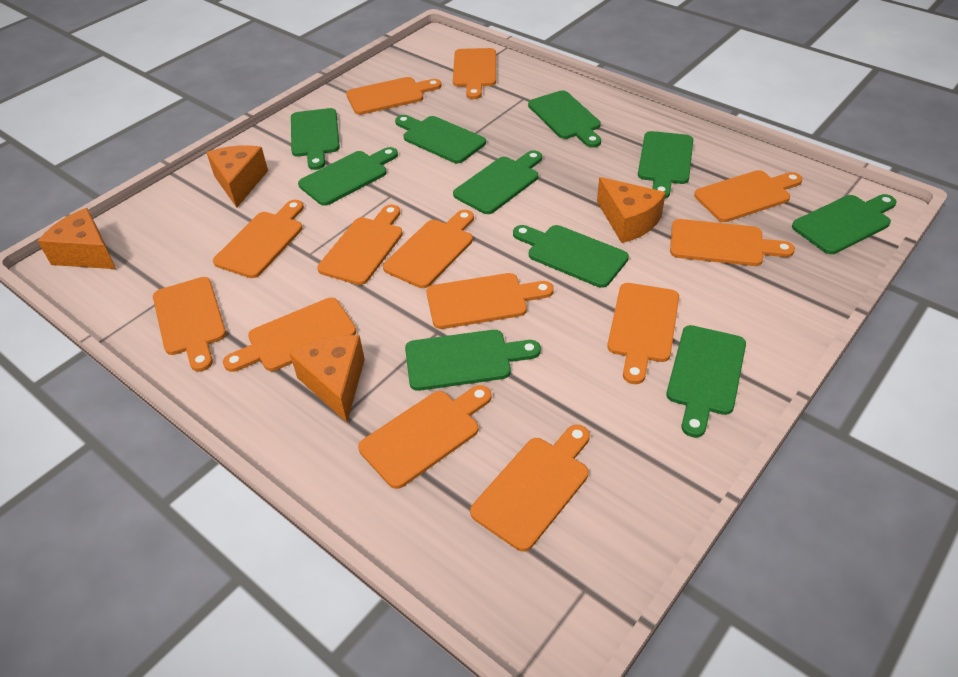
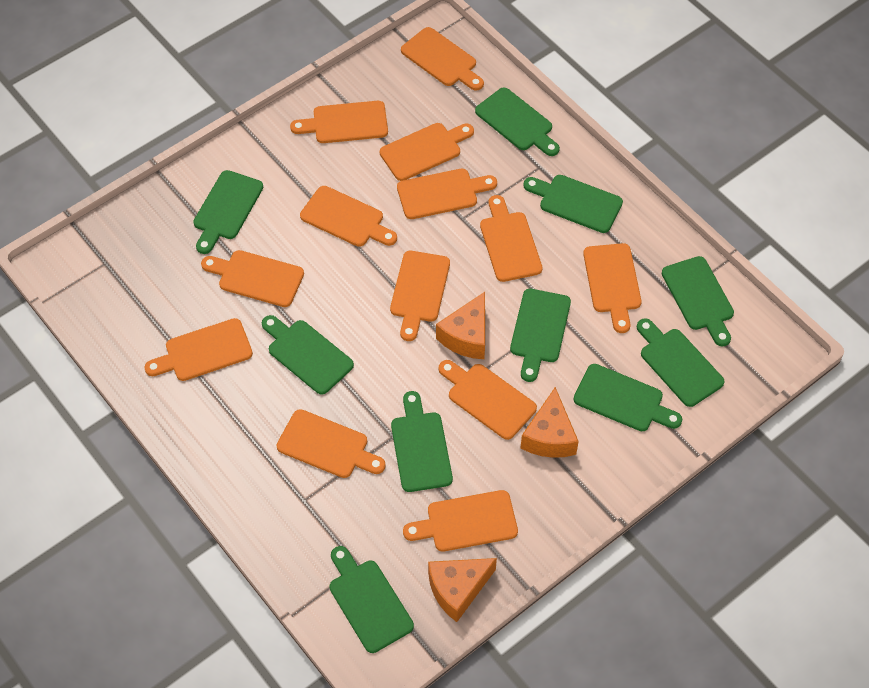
orange cheese: 4 -> 3

